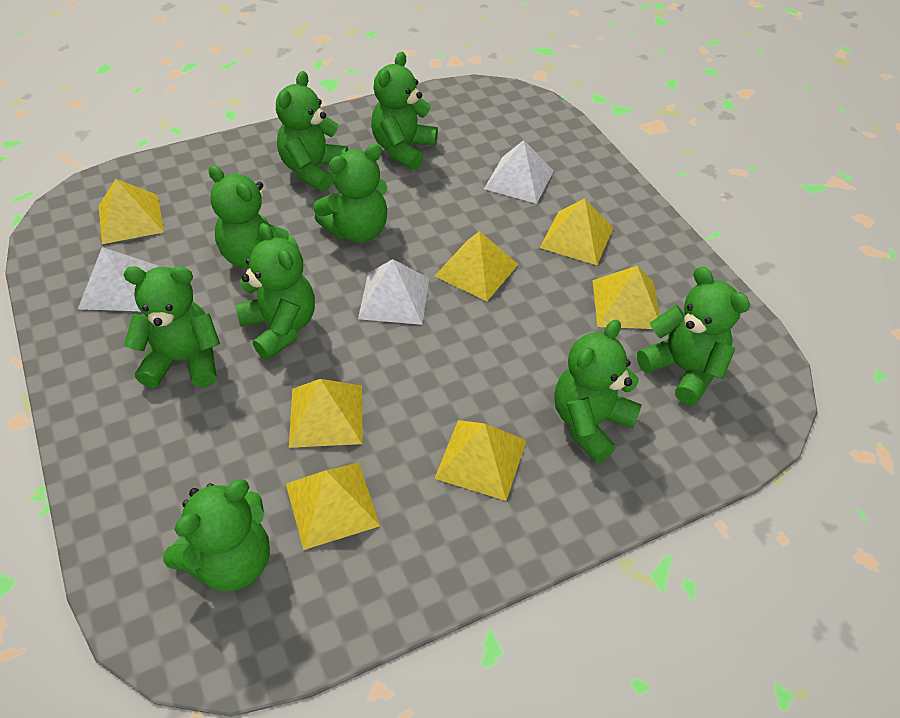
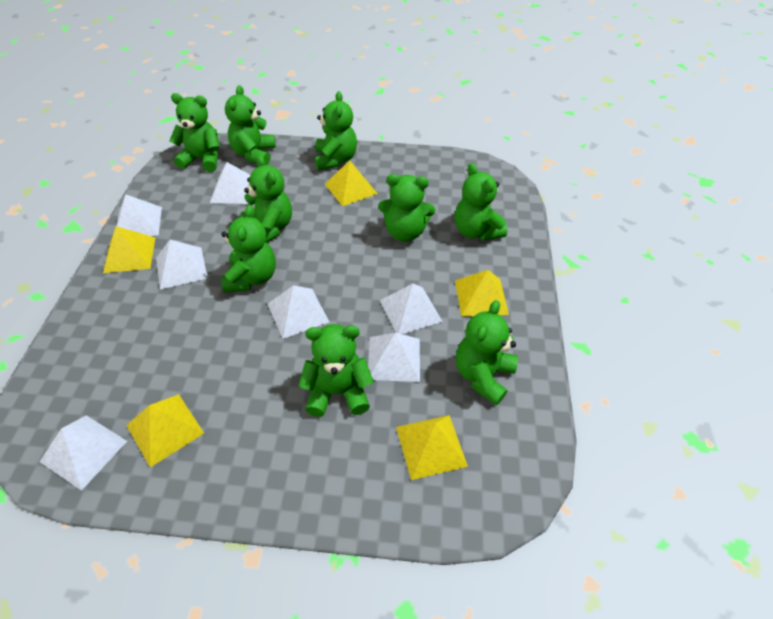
white pyramid: 3 -> 7
yellow pyramid: 7 -> 5

